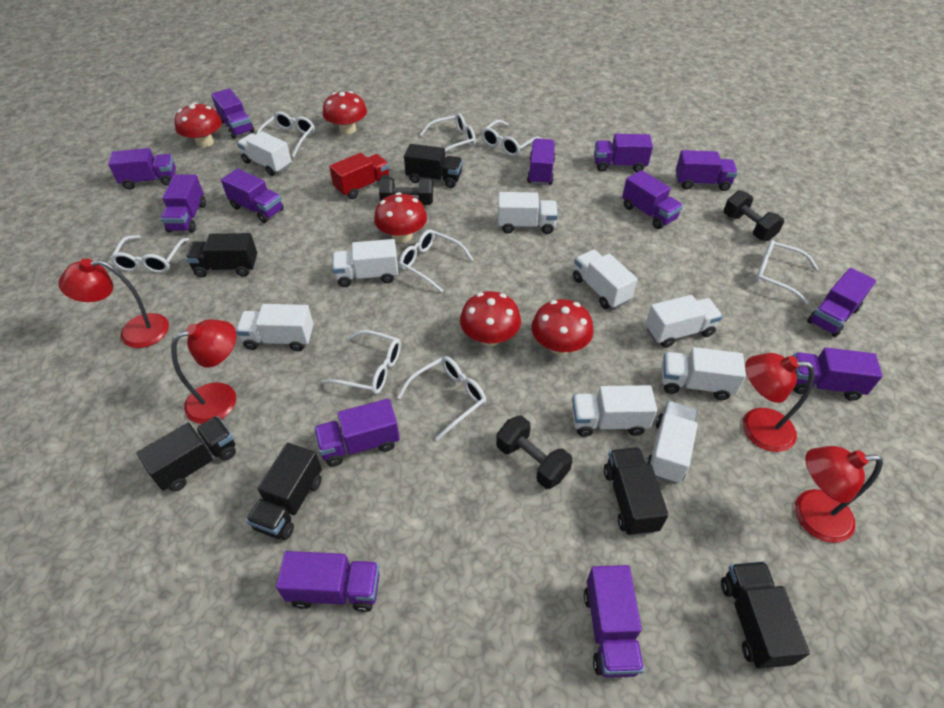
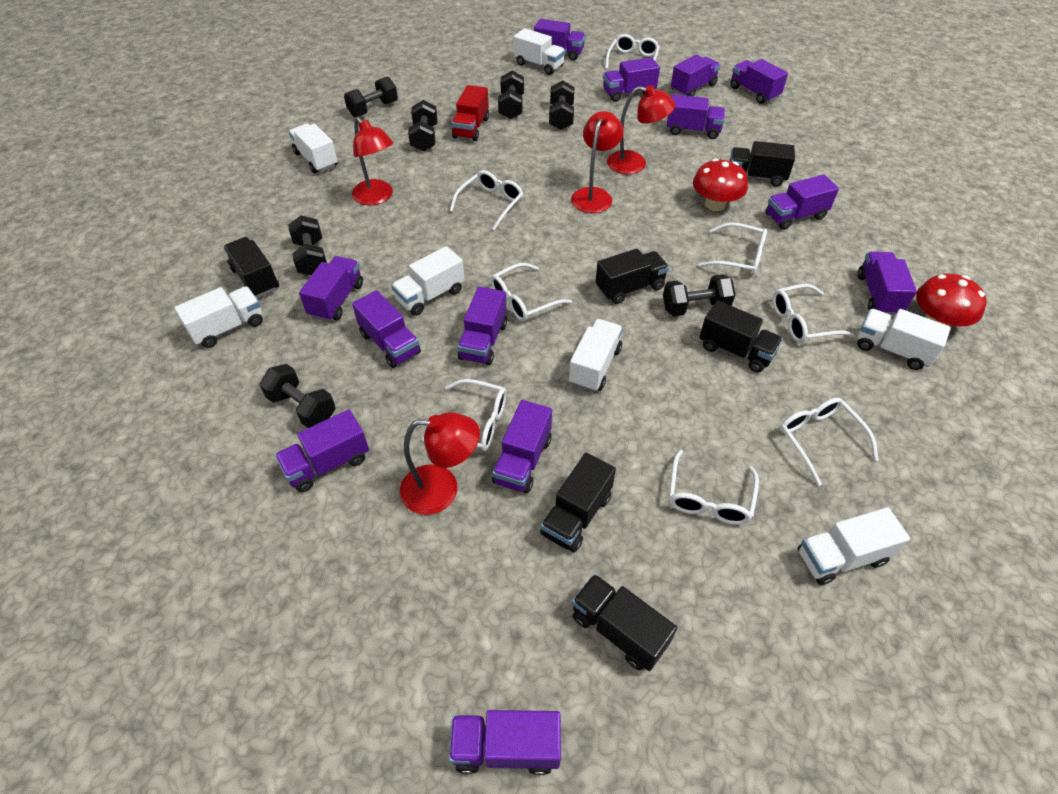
black dumbbell: 3 -> 7
red mushroom: 5 -> 2
white truck: 9 -> 7

